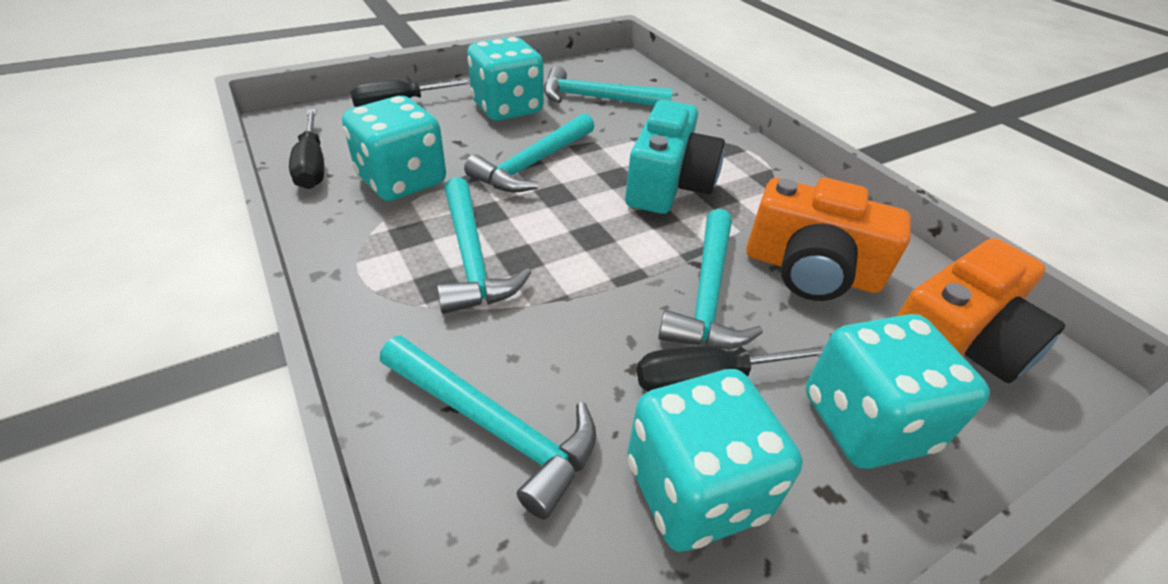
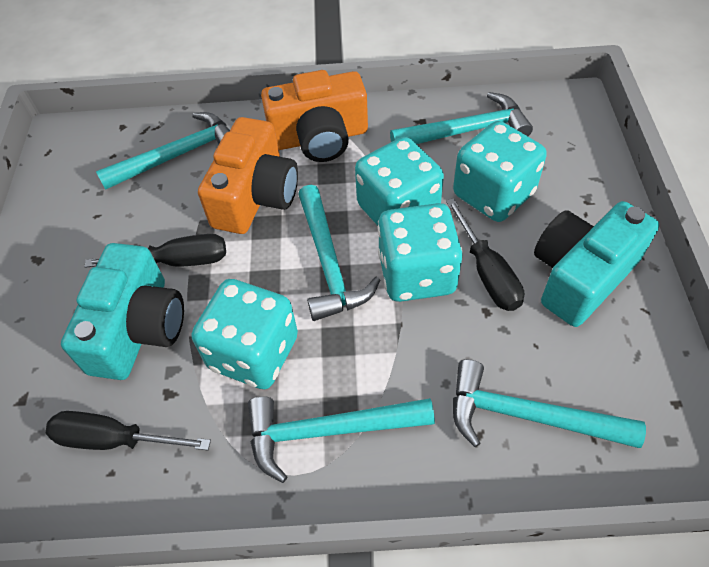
turquoise camera: 1 -> 2

